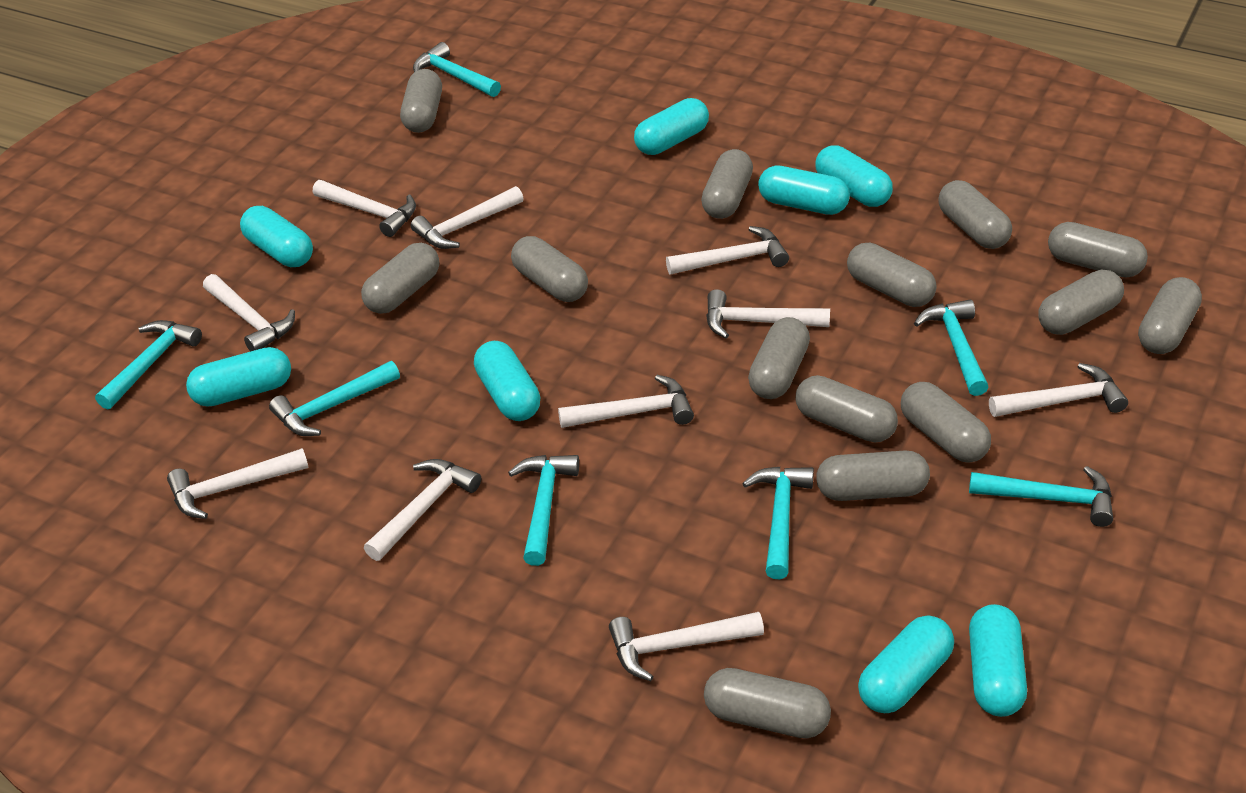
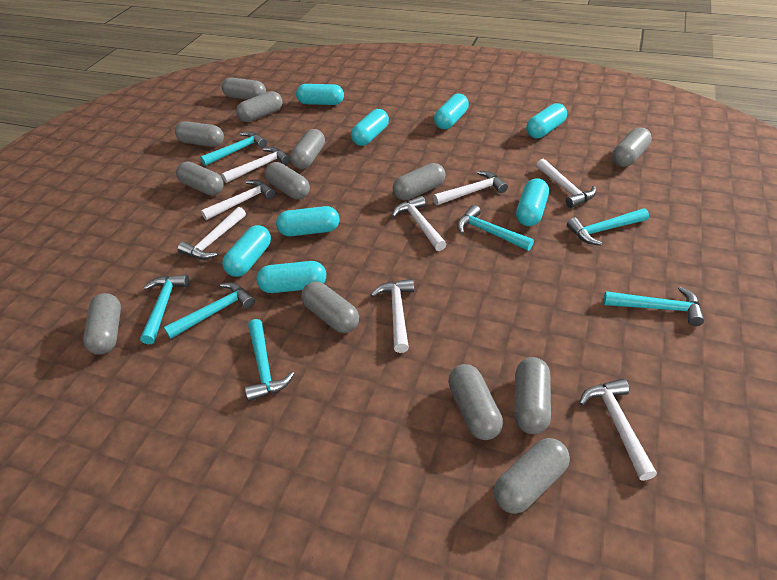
grey capsule: 14 -> 13
white hammer: 10 -> 8

